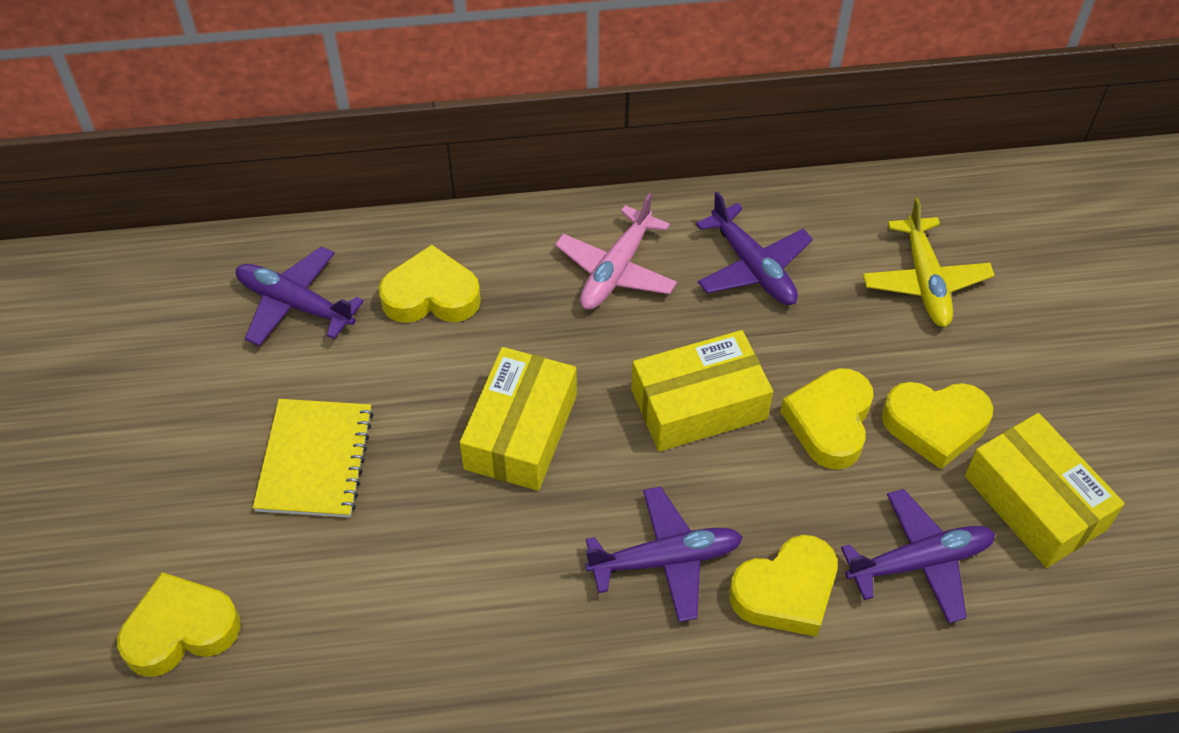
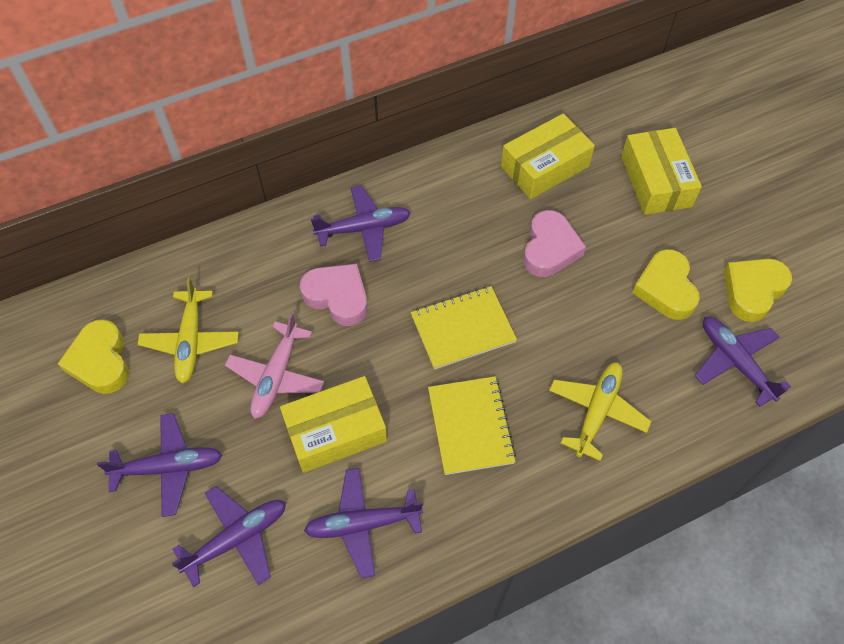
pink heart: 0 -> 2
purple plane: 4 -> 5
yellow heart: 5 -> 3
yellow notebook: 1 -> 2
yellow plane: 1 -> 2

